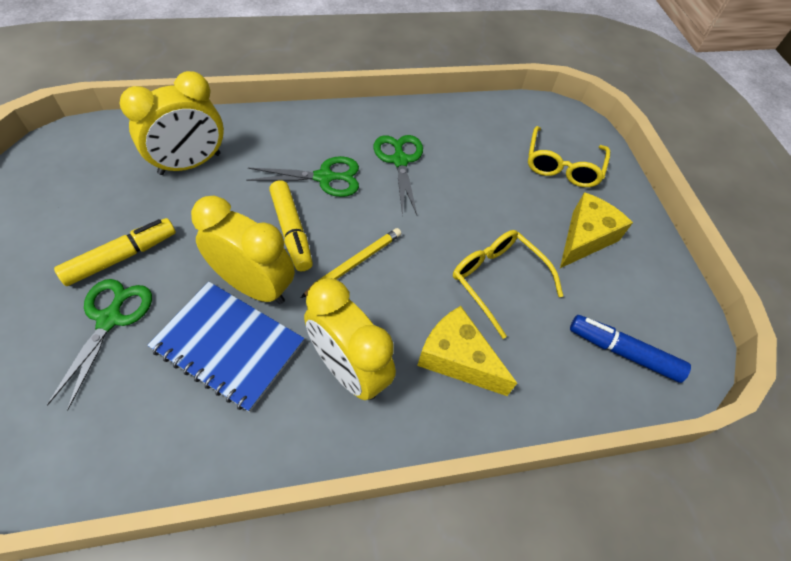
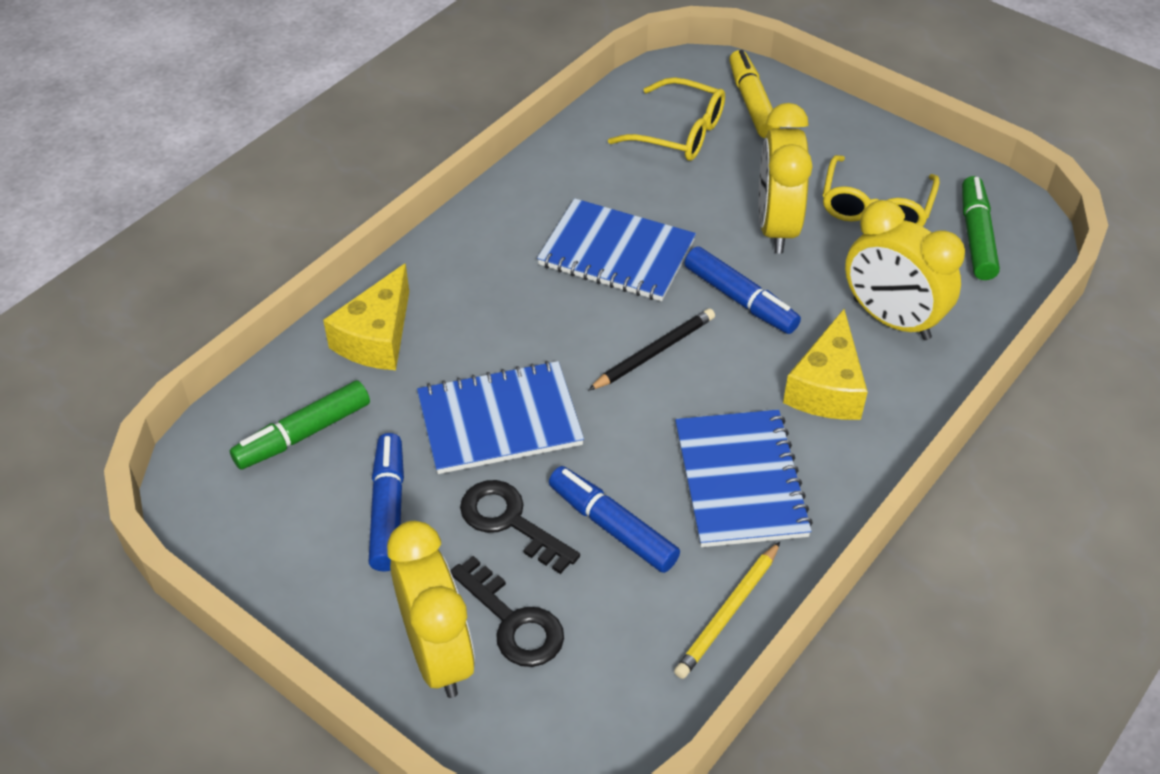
black key: 0 -> 2
black pencil: 0 -> 1
blue marker: 1 -> 3
blue notebook: 1 -> 3
green marker: 0 -> 2
green scissors: 3 -> 0
yellow marker: 2 -> 1

